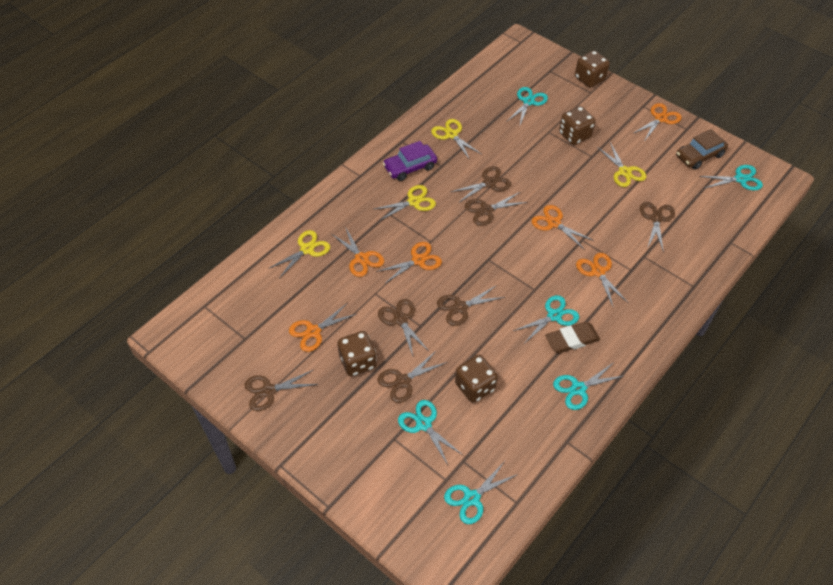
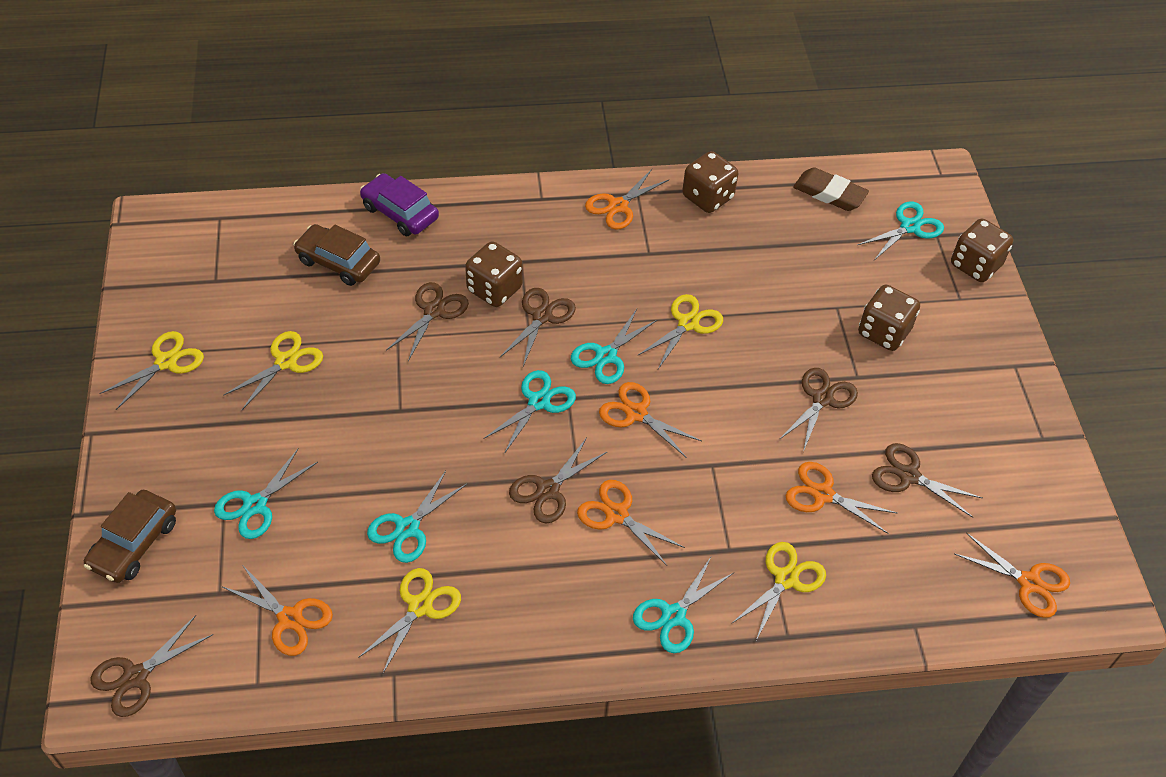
brown car: 1 -> 2
brown scissors: 7 -> 6
yellow scissors: 4 -> 5

